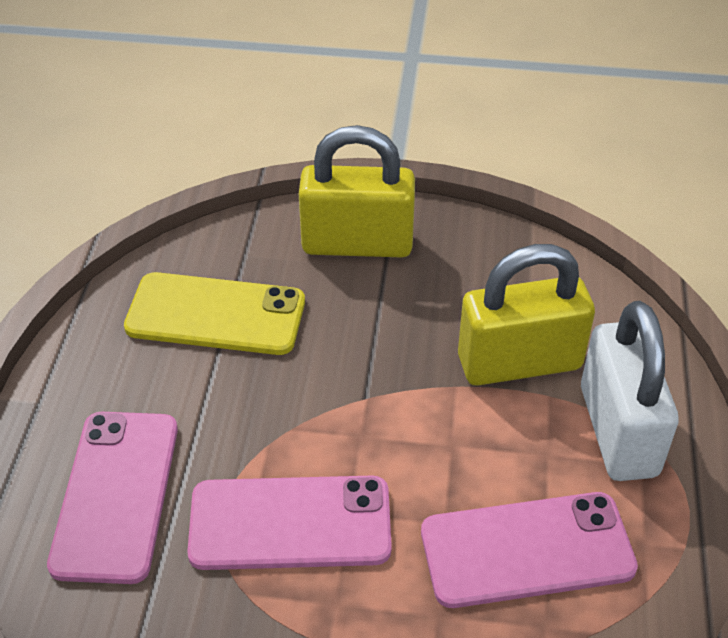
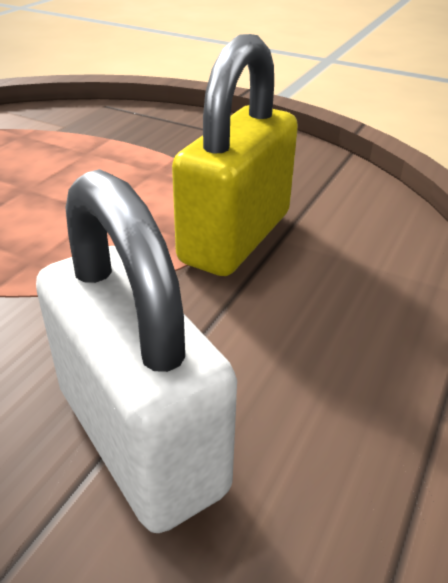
pink phone: 3 -> 0
yellow padlock: 2 -> 1
yellow phone: 1 -> 0

